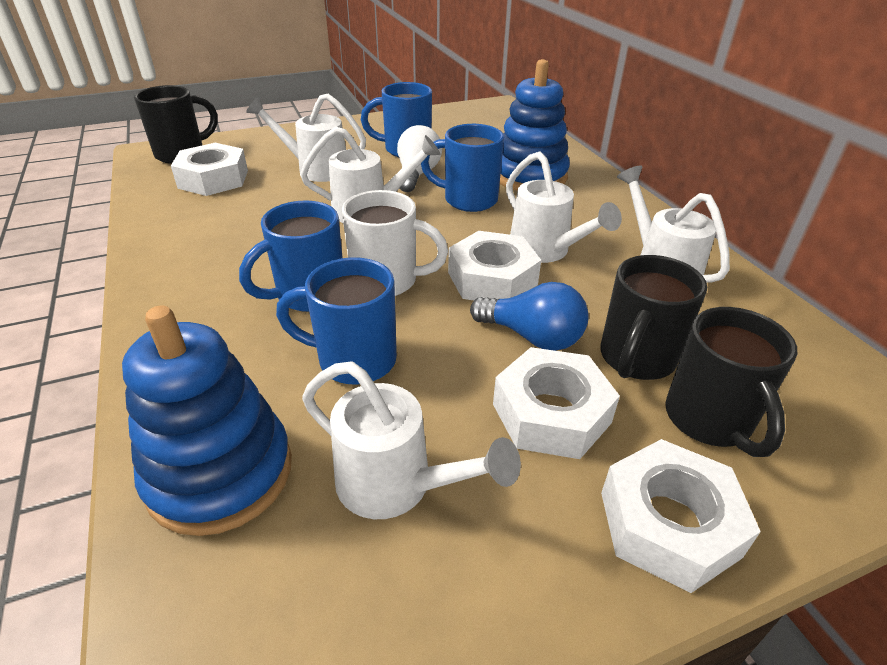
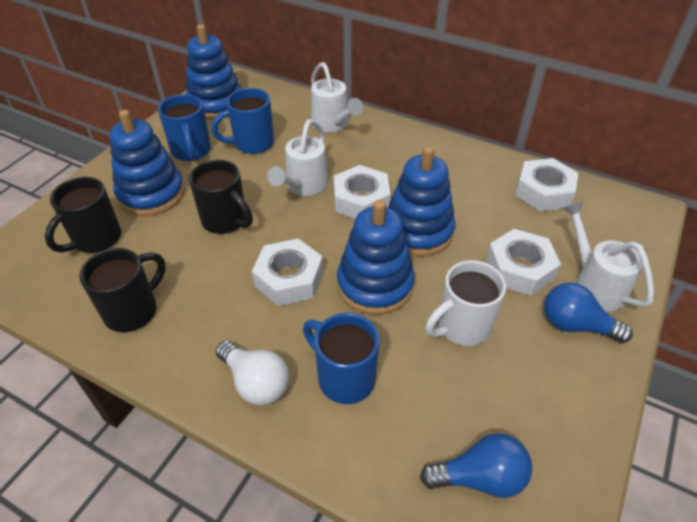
blue light bulb: 1 -> 2
blue mug: 4 -> 3
blue stacking toy: 2 -> 4
white watering can: 5 -> 3

